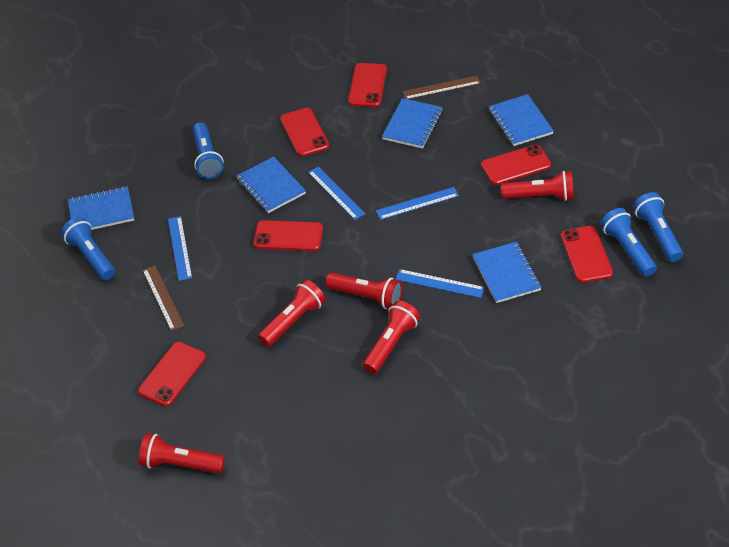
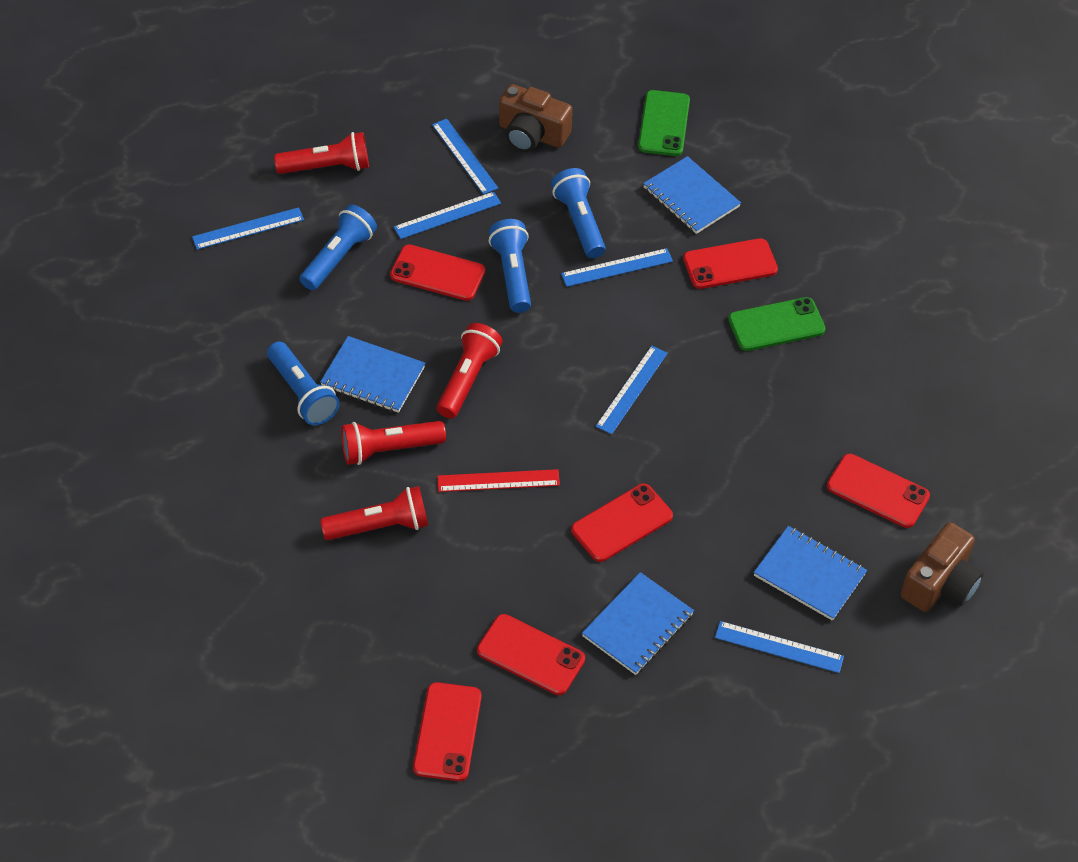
blue notebook: 5 -> 4
blue ruler: 4 -> 6
brown camera: 0 -> 2
brown ruler: 2 -> 0
green phone: 0 -> 2
red flashlight: 5 -> 4
red ruler: 0 -> 1

